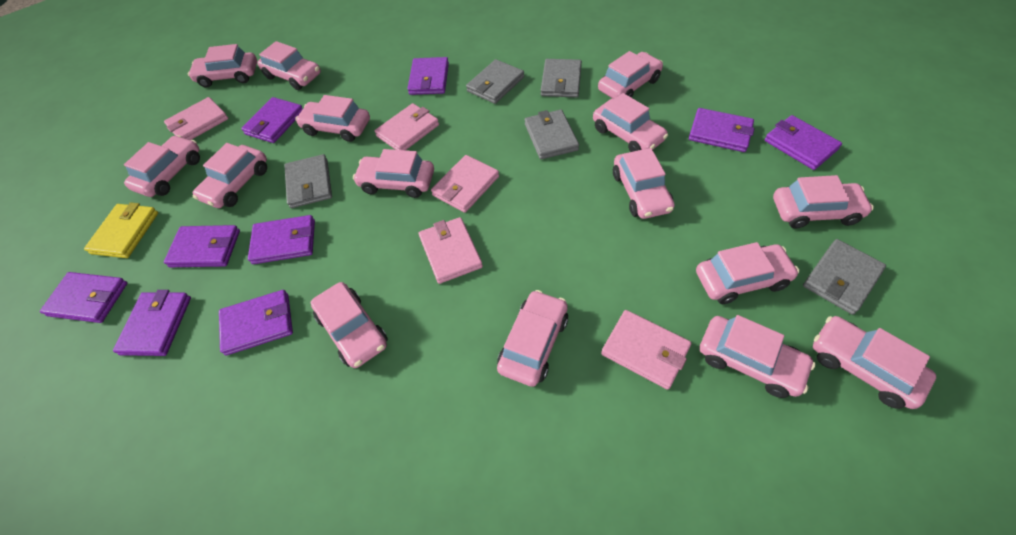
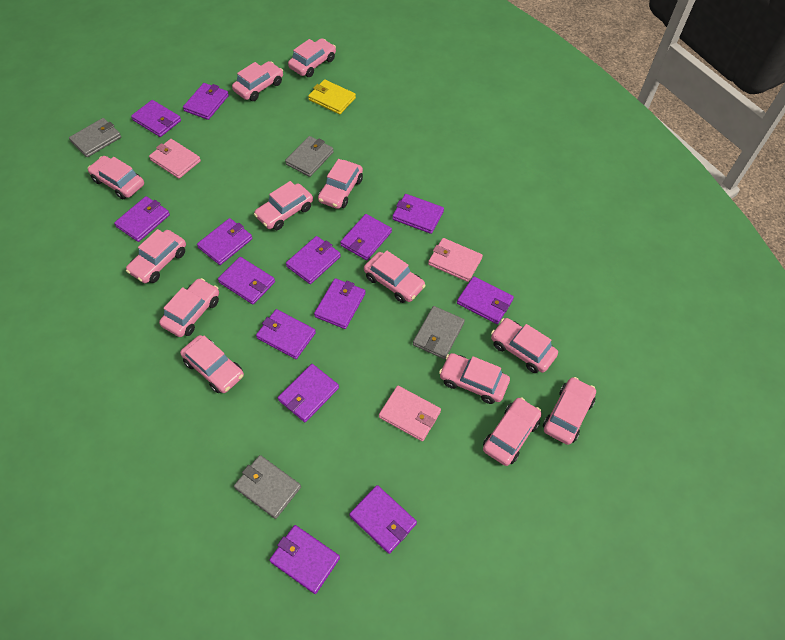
grey wallet: 5 -> 4
pink car: 15 -> 13
pink wallet: 5 -> 3
purple wallet: 9 -> 14

